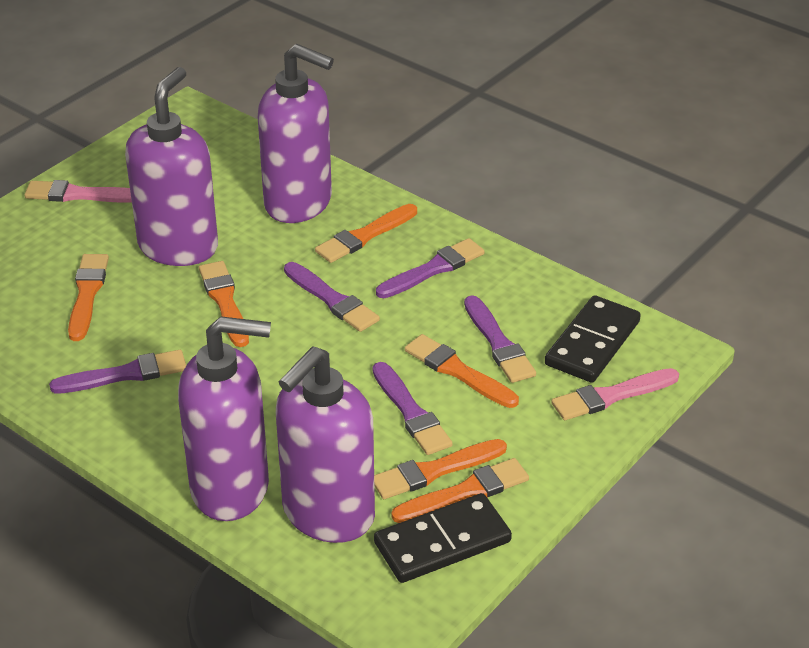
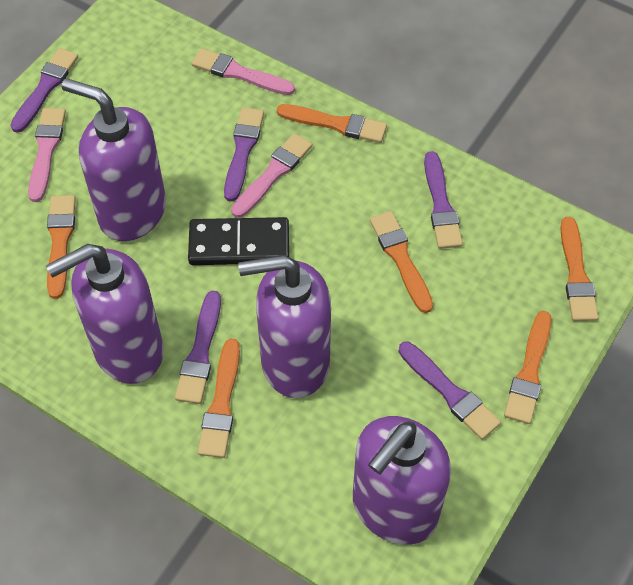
black domino: 2 -> 1
pink brush: 2 -> 3

